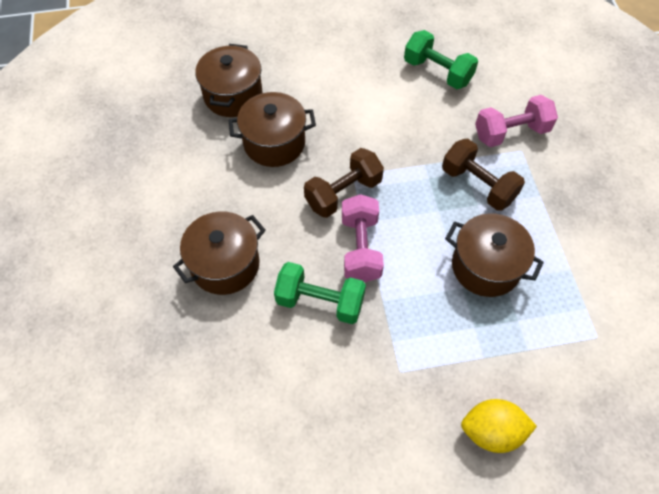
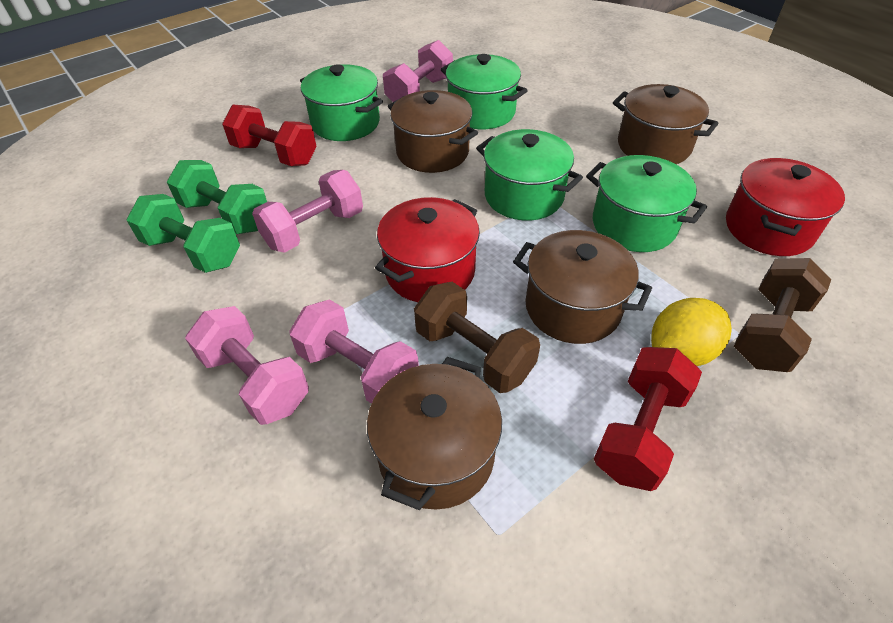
green pot: 0 -> 4
pink dumbbell: 2 -> 4
red dumbbell: 0 -> 2
red pot: 0 -> 2

